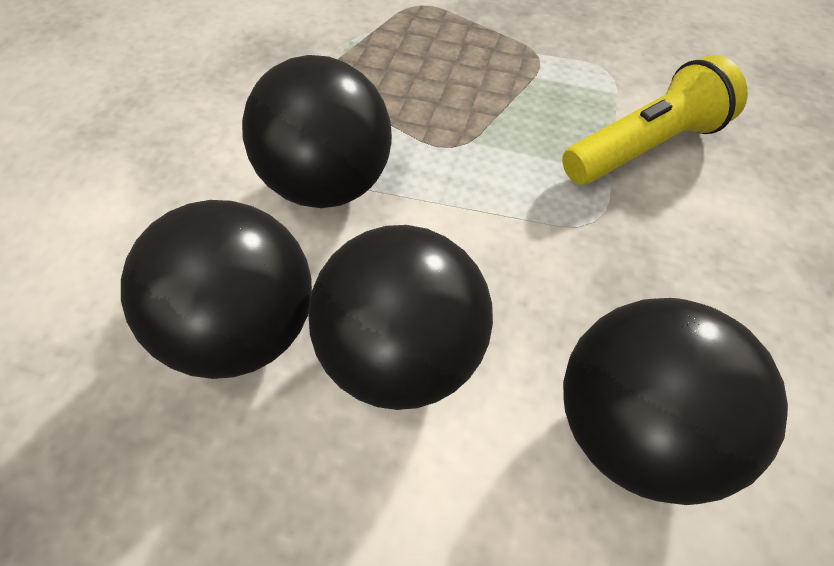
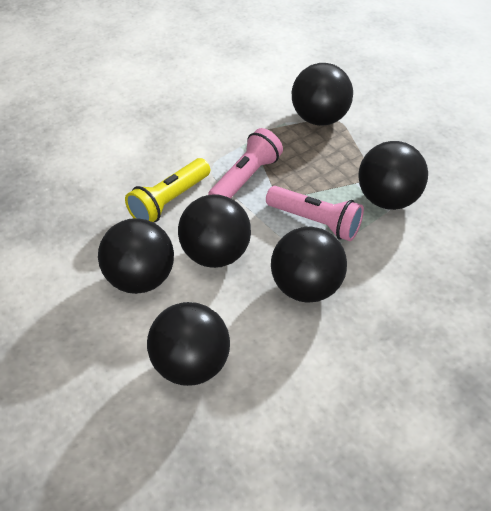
black ball: 4 -> 6
pink flashlight: 0 -> 2

